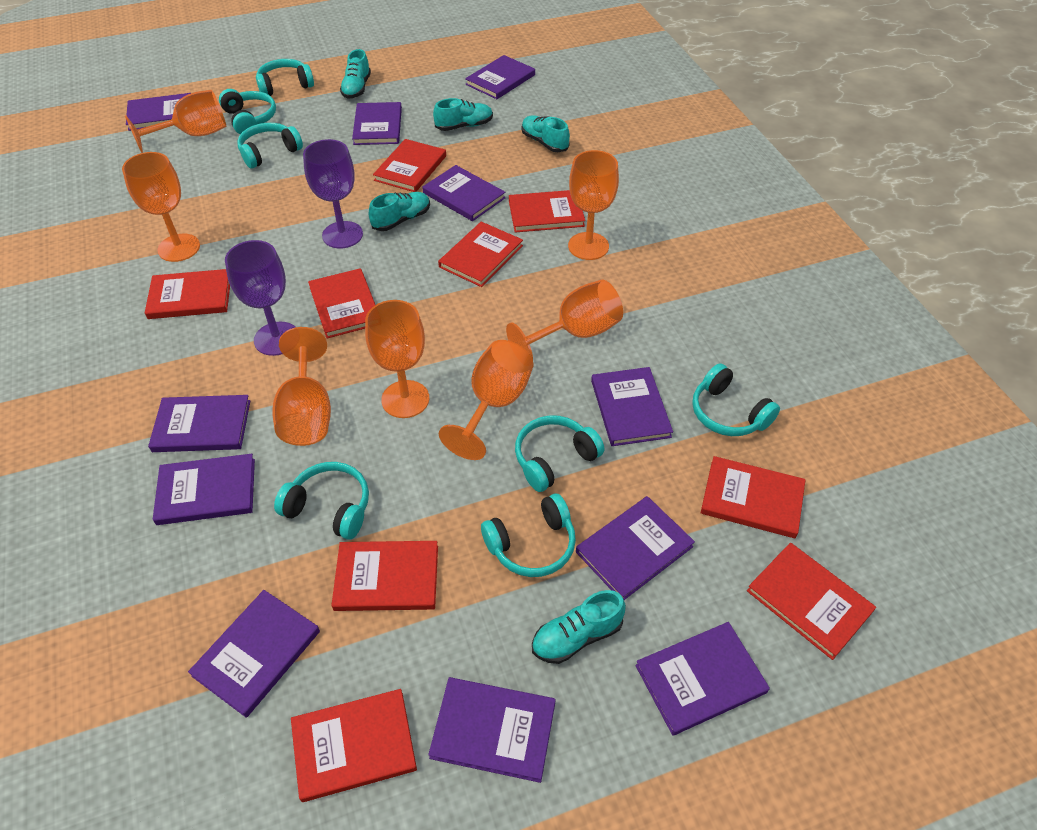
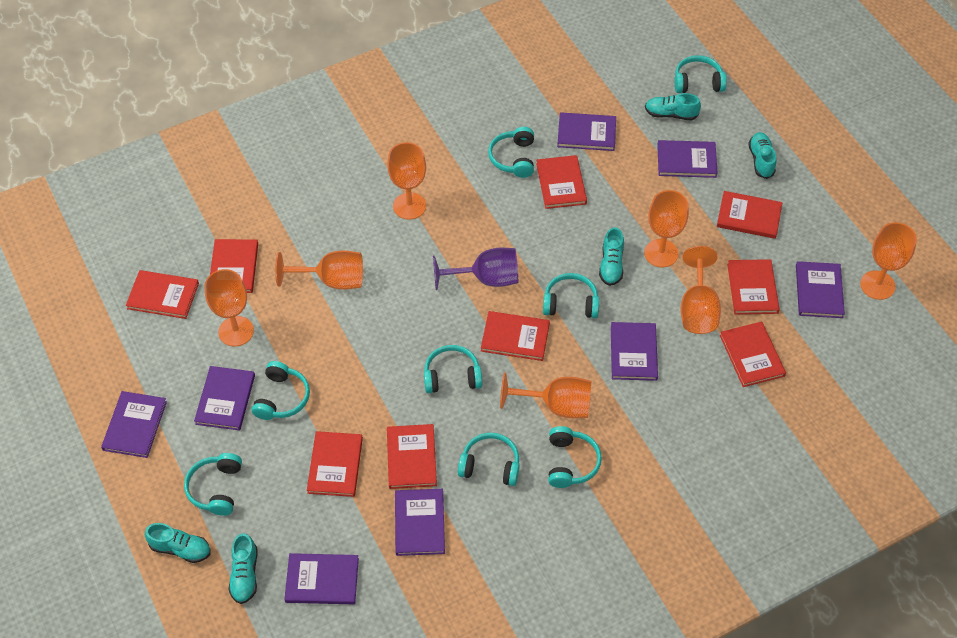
purple book: 11 -> 8
purple goblet: 2 -> 1
turquoise headphones: 7 -> 8

